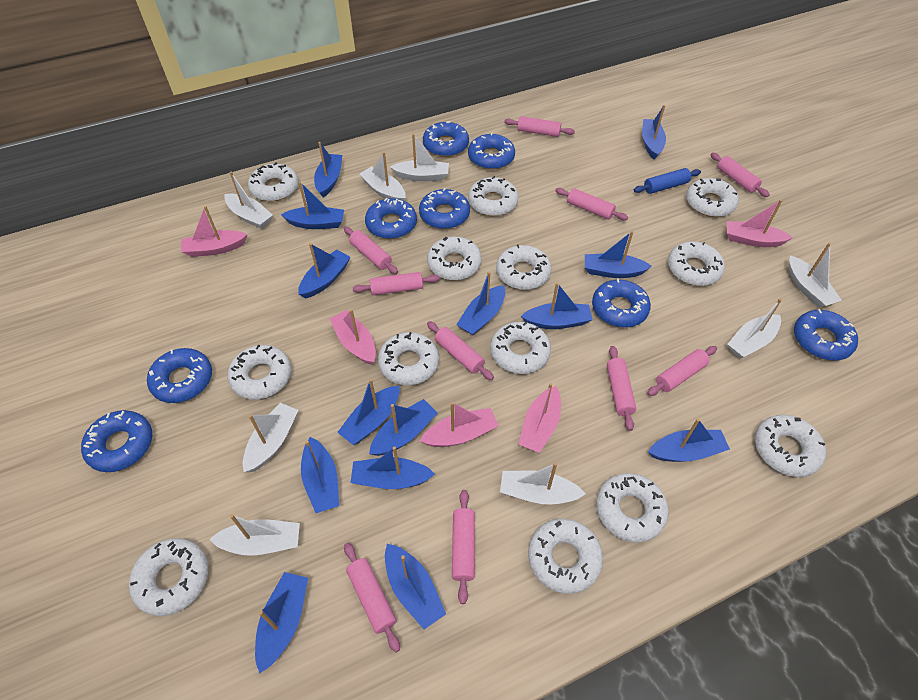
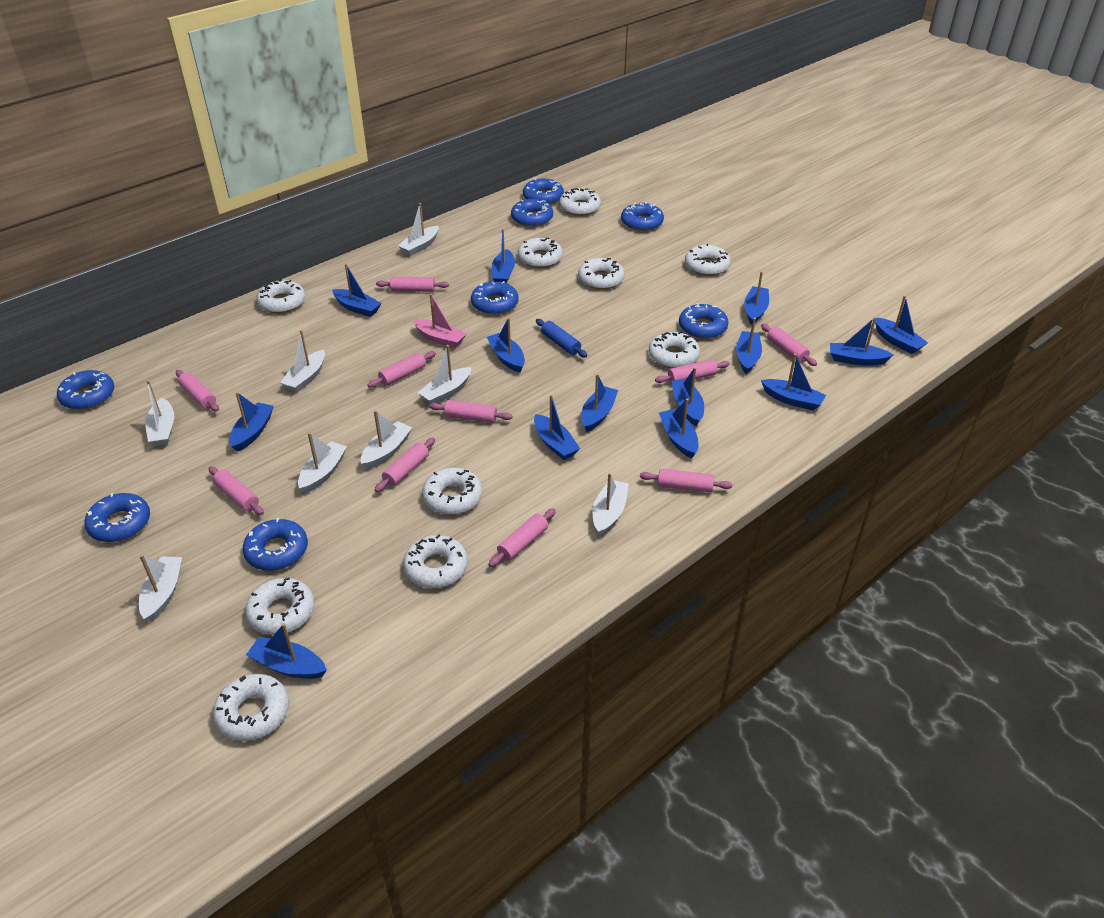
pink boat: 5 -> 1
white donut: 13 -> 10

